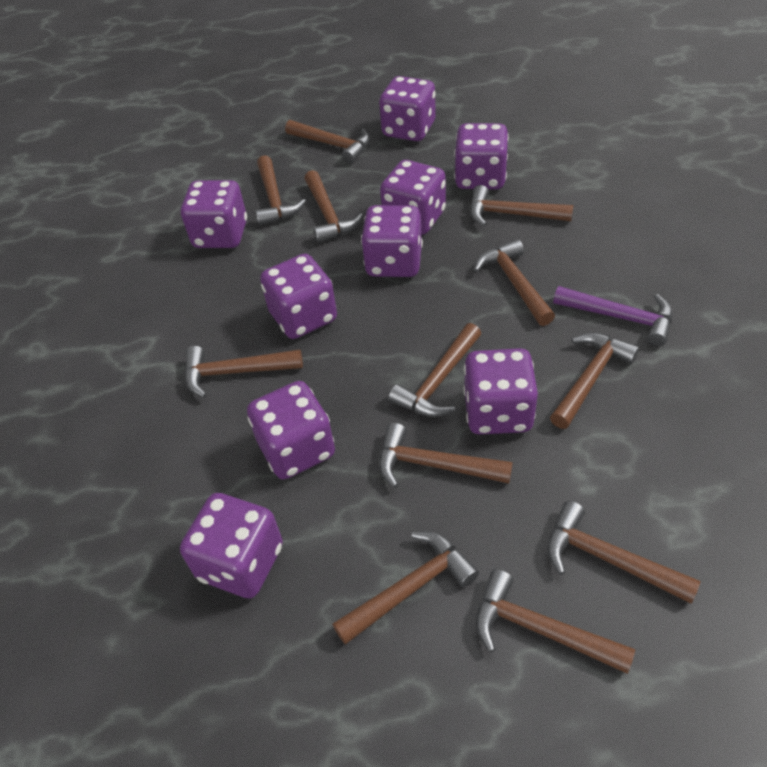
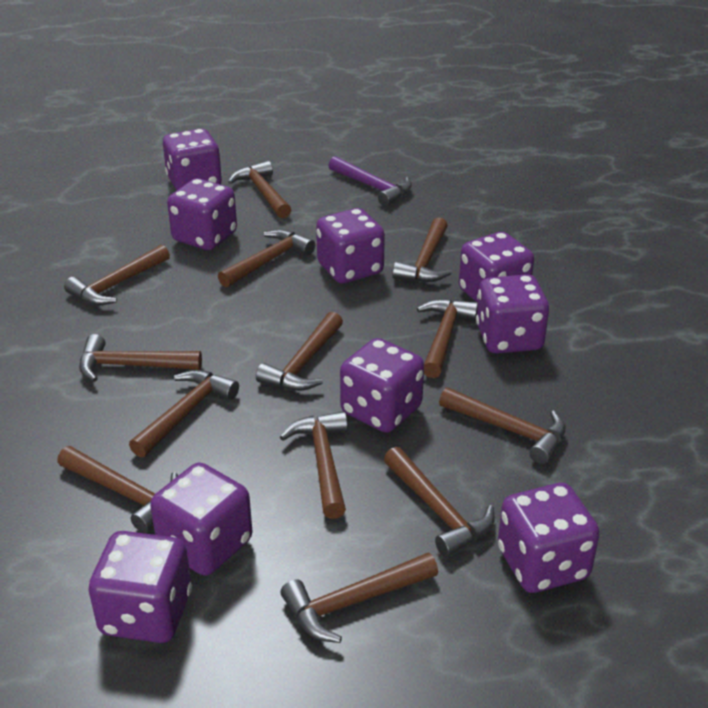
brown hammer: 12 -> 13

